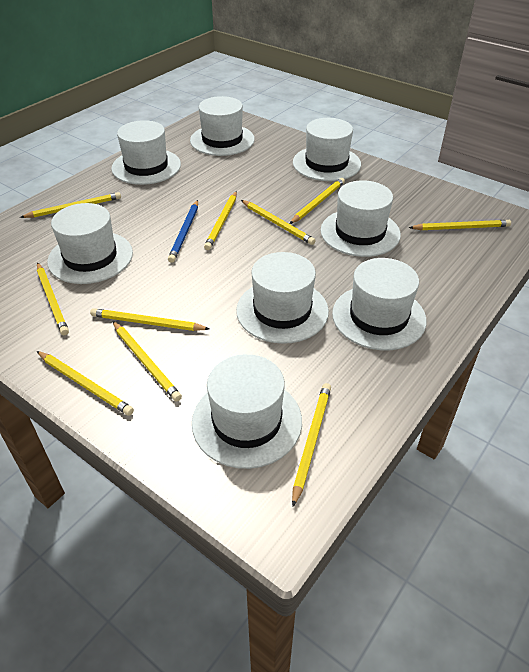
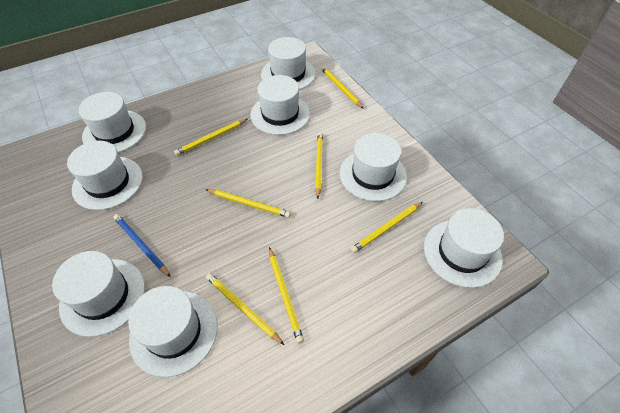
yellow pencil: 10 -> 7

